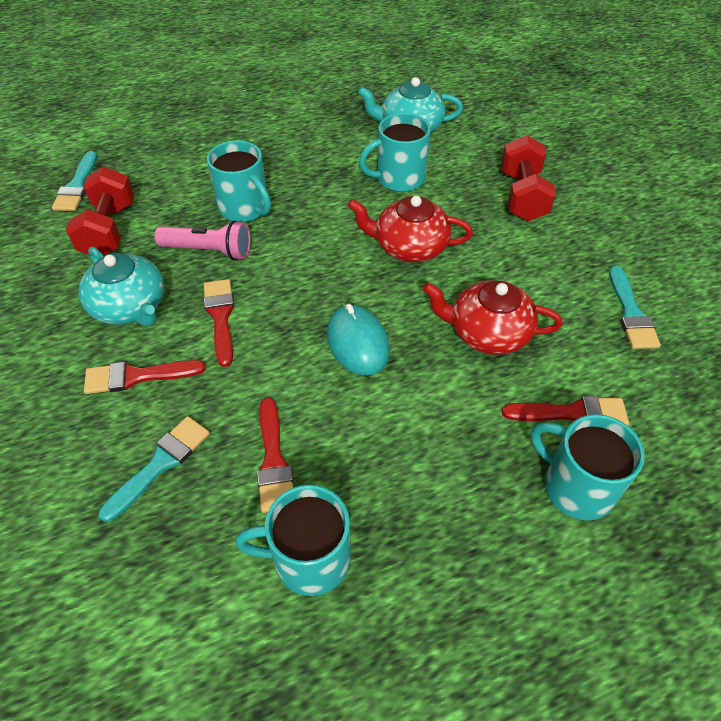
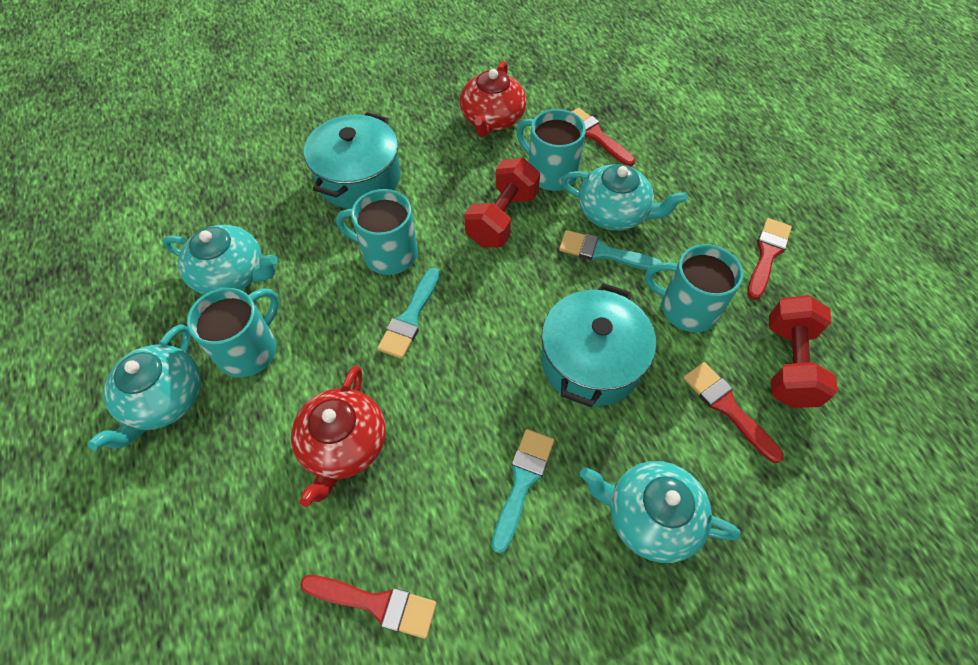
pink flashlight: 1 -> 0
turquoise mouse: 1 -> 0
turquoise pot: 0 -> 2
turquoise teapot: 2 -> 4

